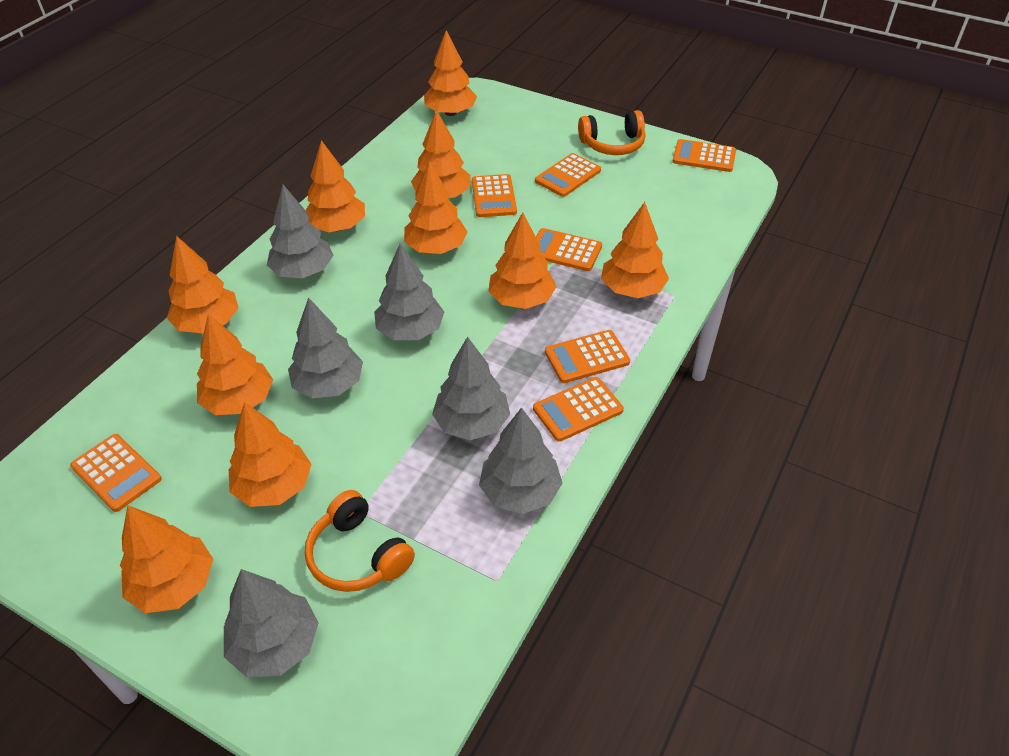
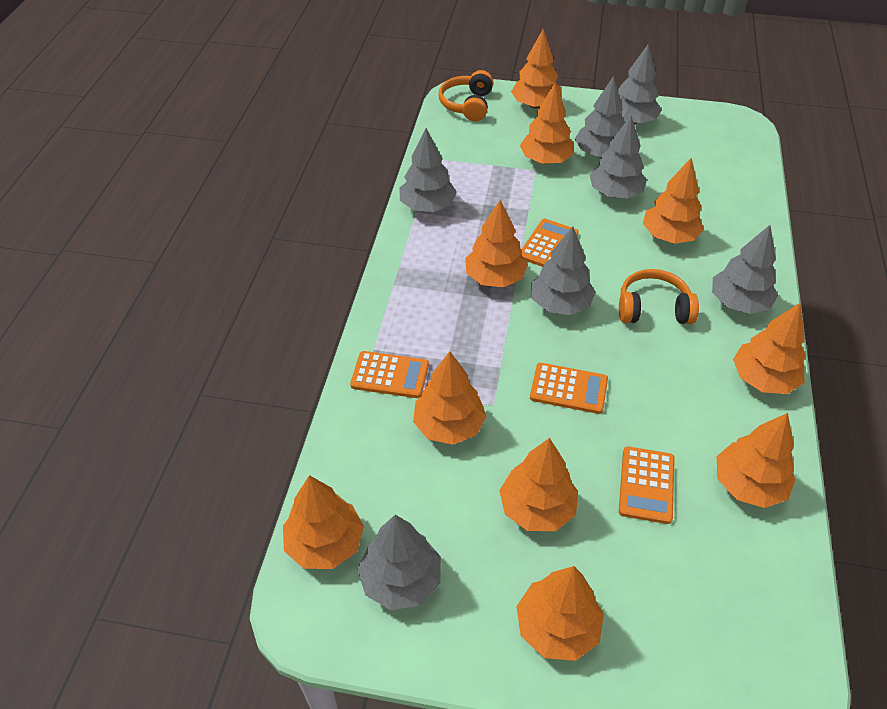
grey tree: 6 -> 7
orange calculator: 7 -> 4

